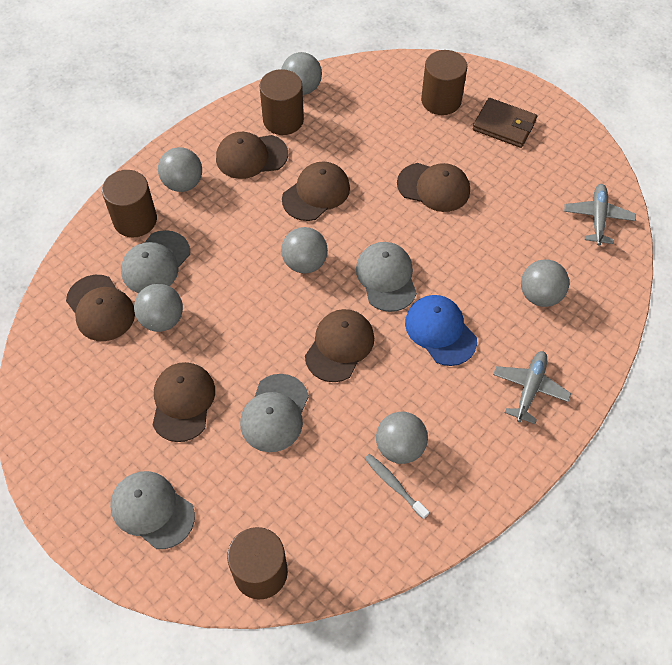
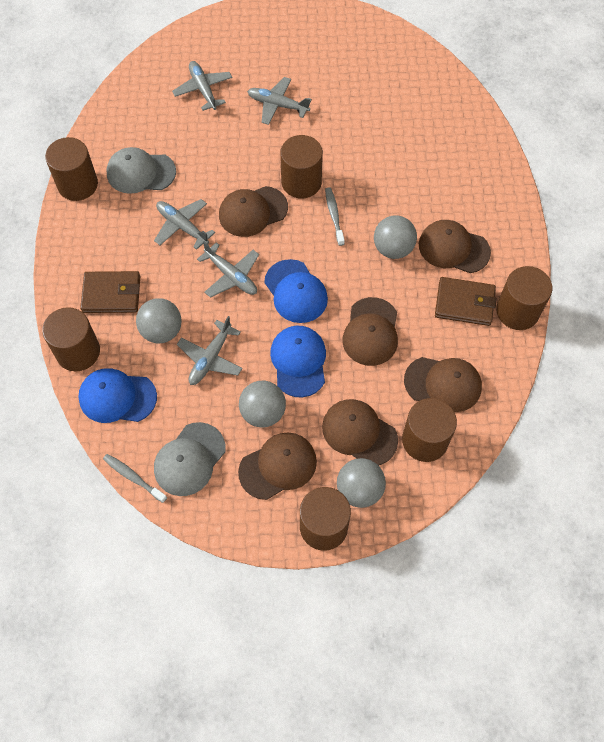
blue cap: 1 -> 3
brown cylinder: 4 -> 6
brown wallet: 1 -> 2
grey ball: 6 -> 4
grey cap: 4 -> 2
grey plane: 2 -> 5
grey toothbrush: 1 -> 2

